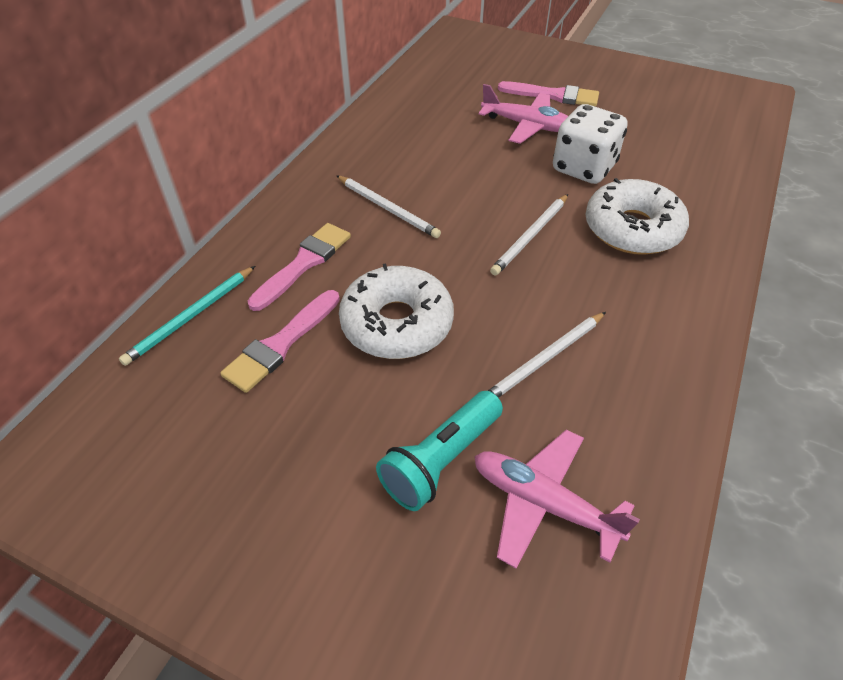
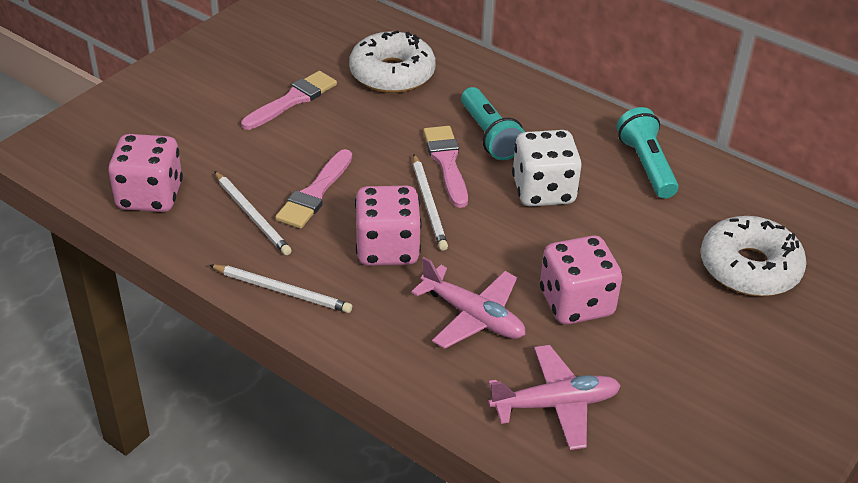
pink dice: 0 -> 3
turquoise flashlight: 1 -> 2
turquoise pencil: 1 -> 0

